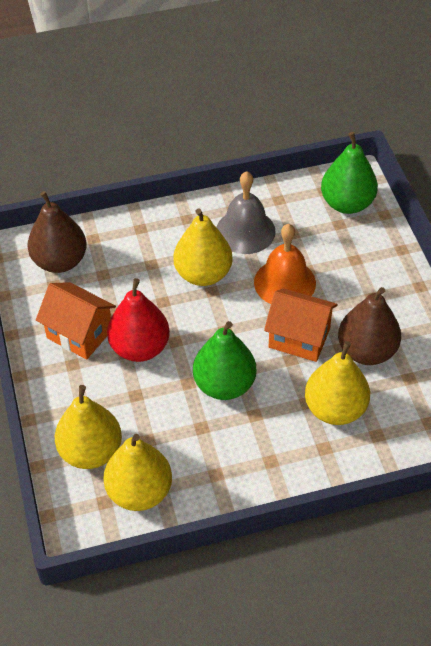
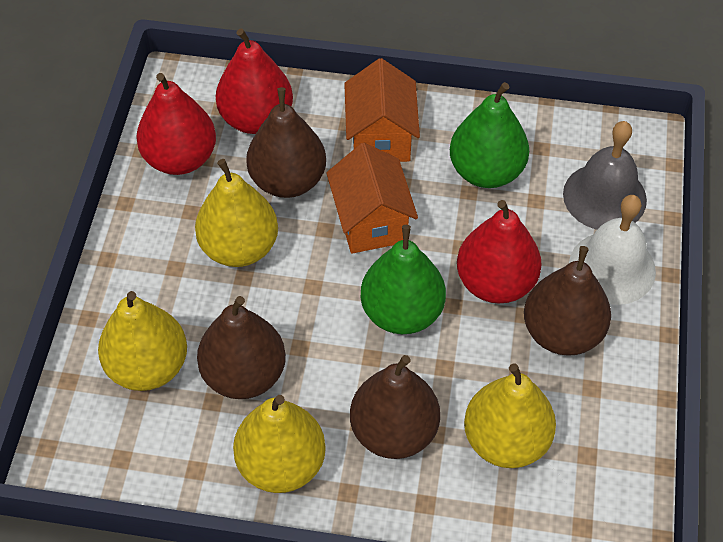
brown pear: 2 -> 4
orange bell: 1 -> 0
red pear: 1 -> 3
white bell: 0 -> 1

